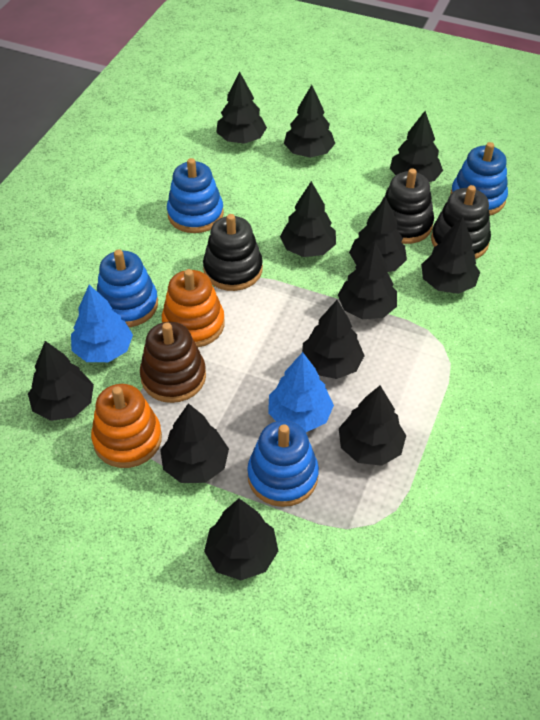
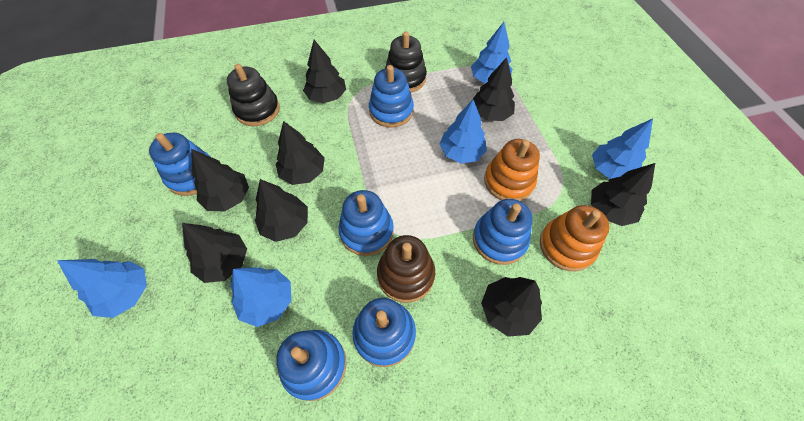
black stacking toy: 3 -> 2
black tree: 12 -> 8
blue stacking toy: 4 -> 6
blue tree: 2 -> 5

